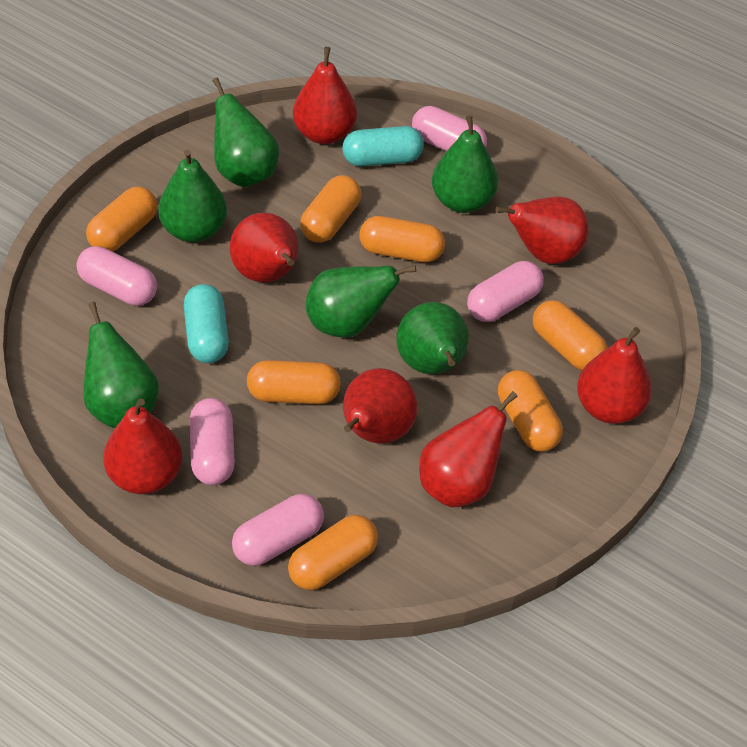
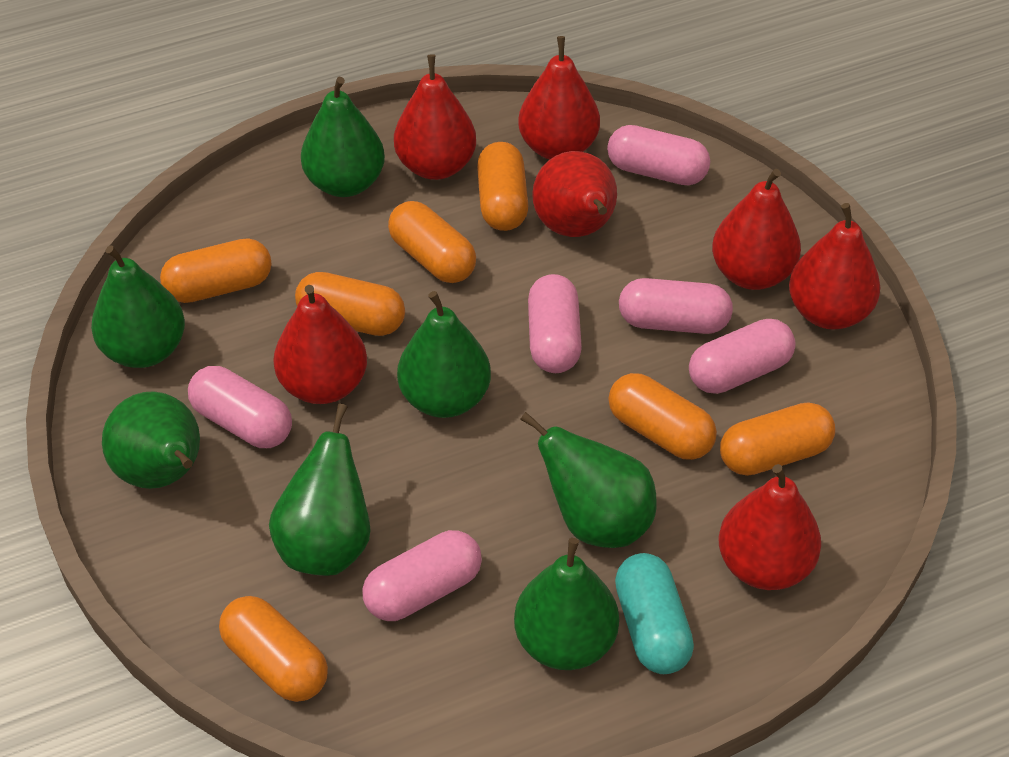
green pear: 6 -> 7
pink capsule: 5 -> 6
turquoise capsule: 2 -> 1

